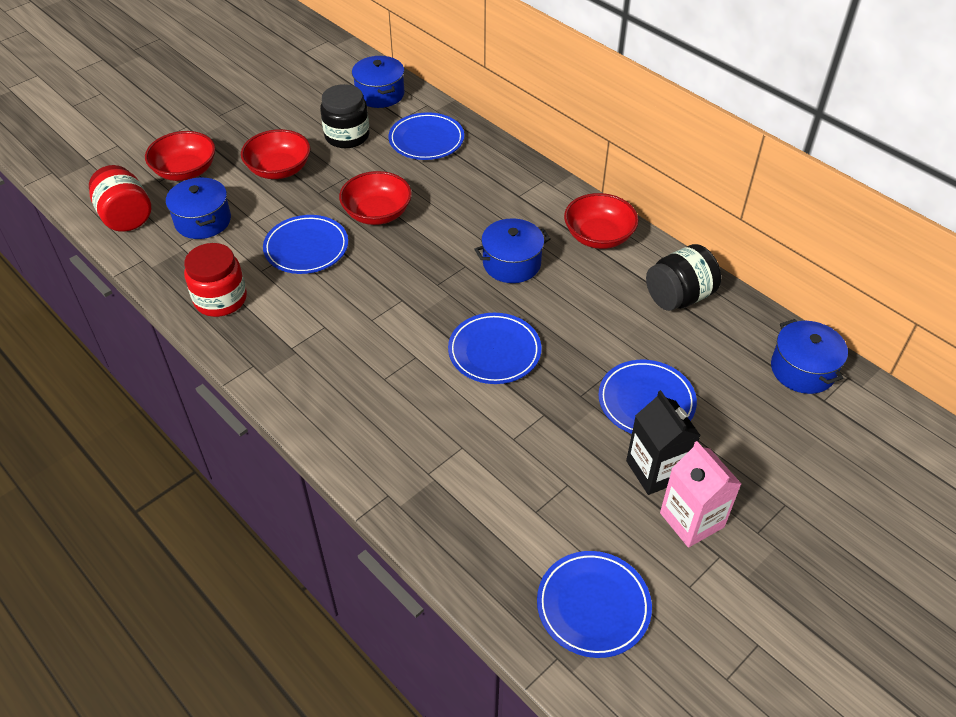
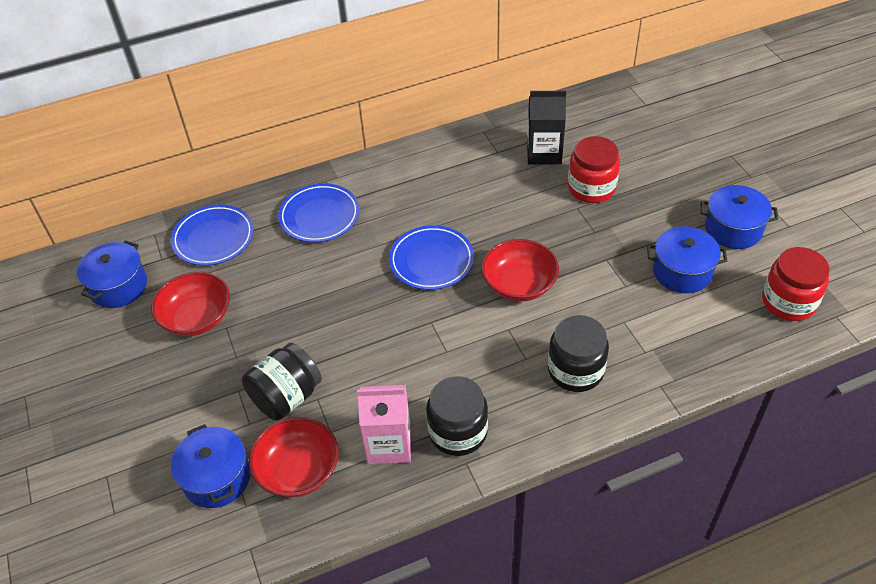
black jar: 2 -> 3
blue plate: 5 -> 3
red bowl: 4 -> 3

